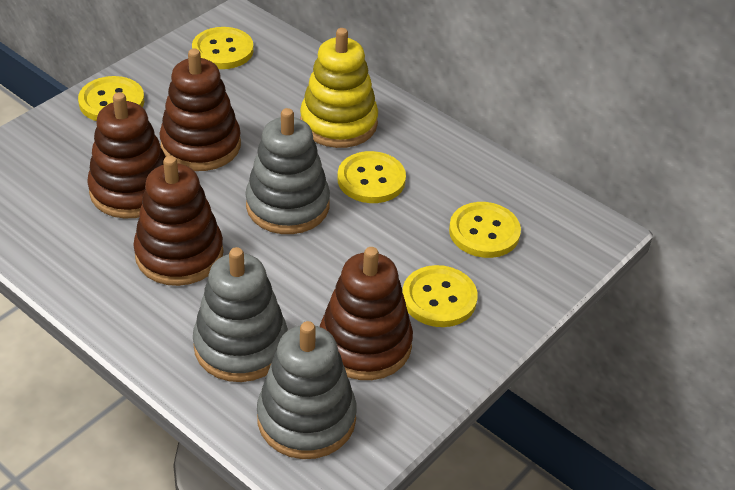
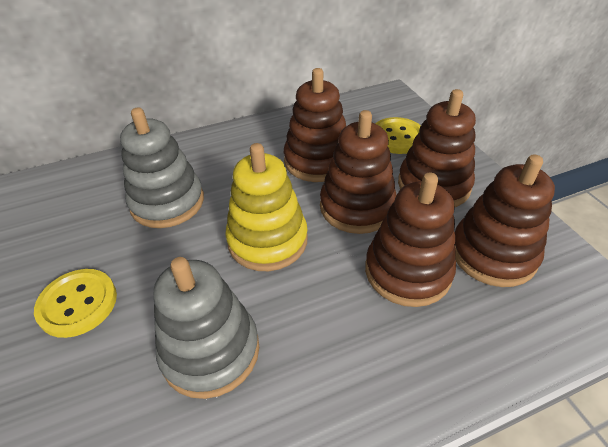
brown stacking toy: 4 -> 5
grey stacking toy: 3 -> 2
yellow button: 5 -> 2

